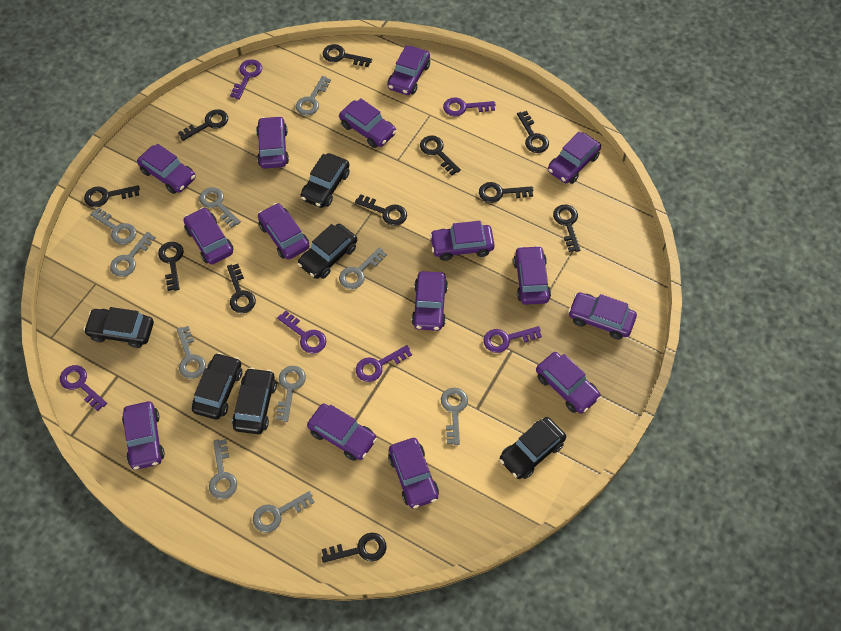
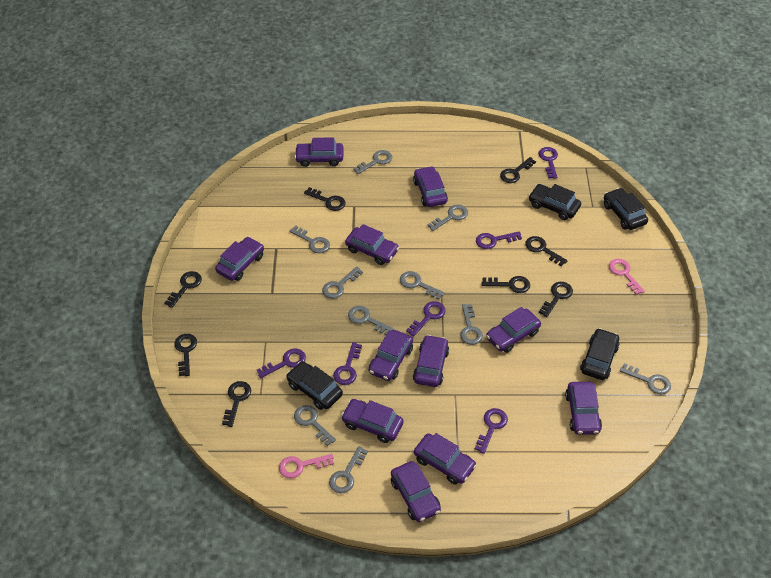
black car: 6 -> 4
black key: 11 -> 8
pink key: 0 -> 2
purple car: 15 -> 11

